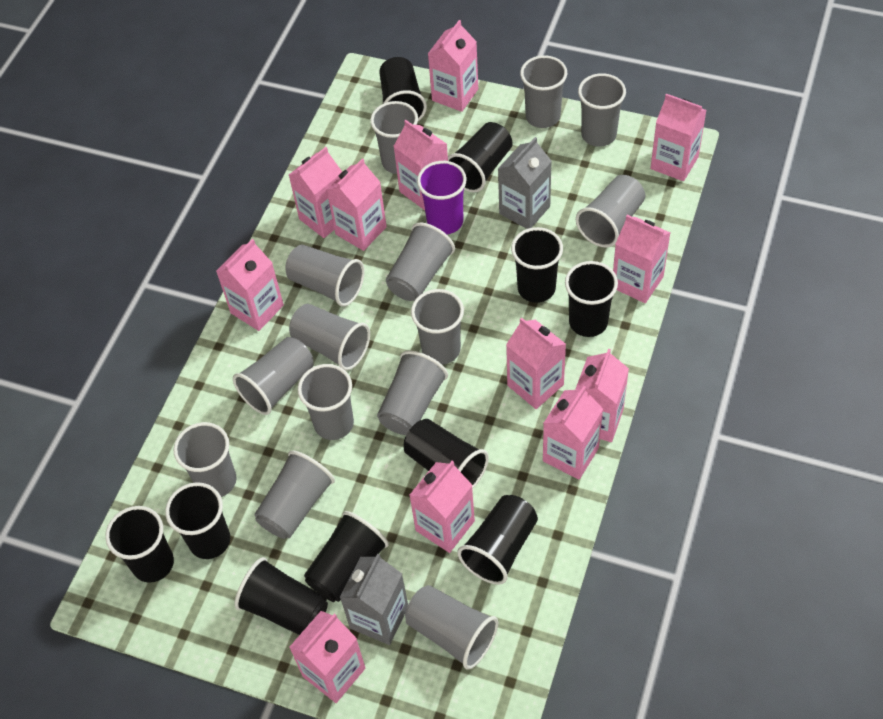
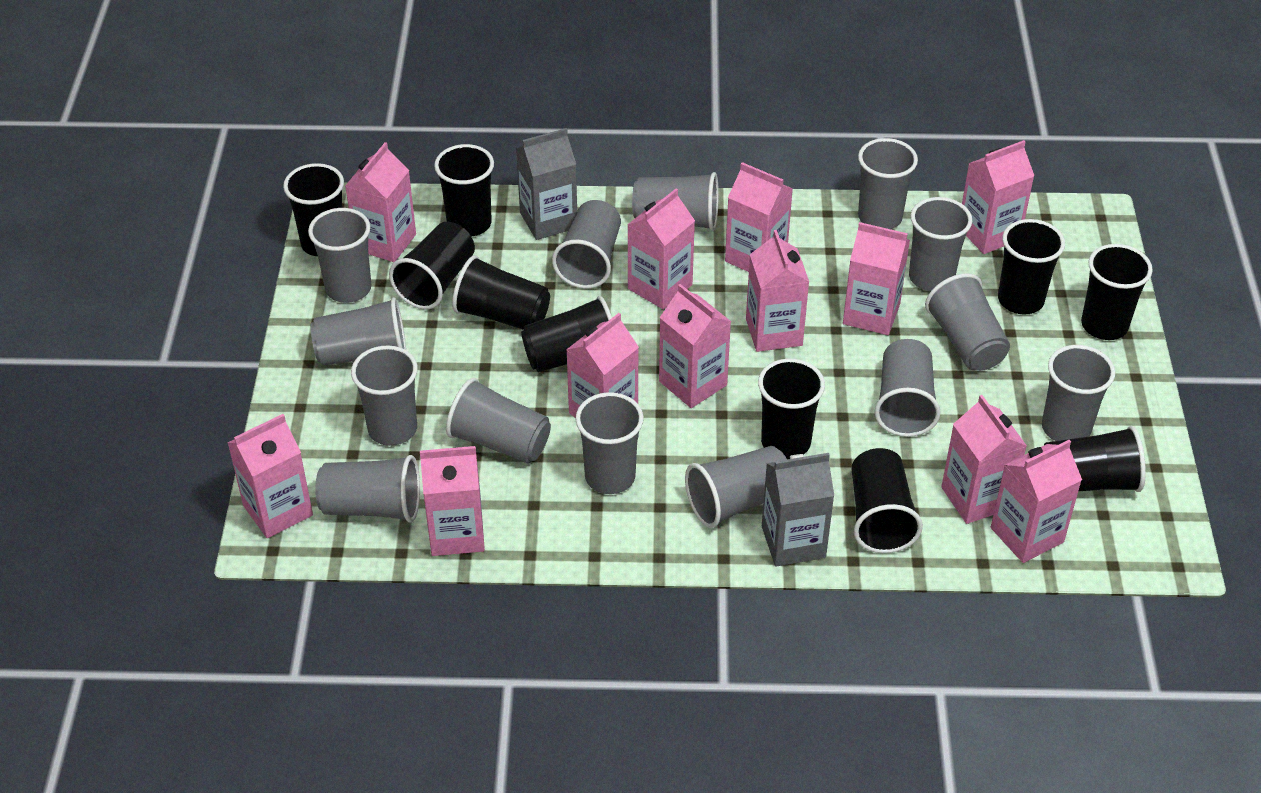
purple cup: 1 -> 0

